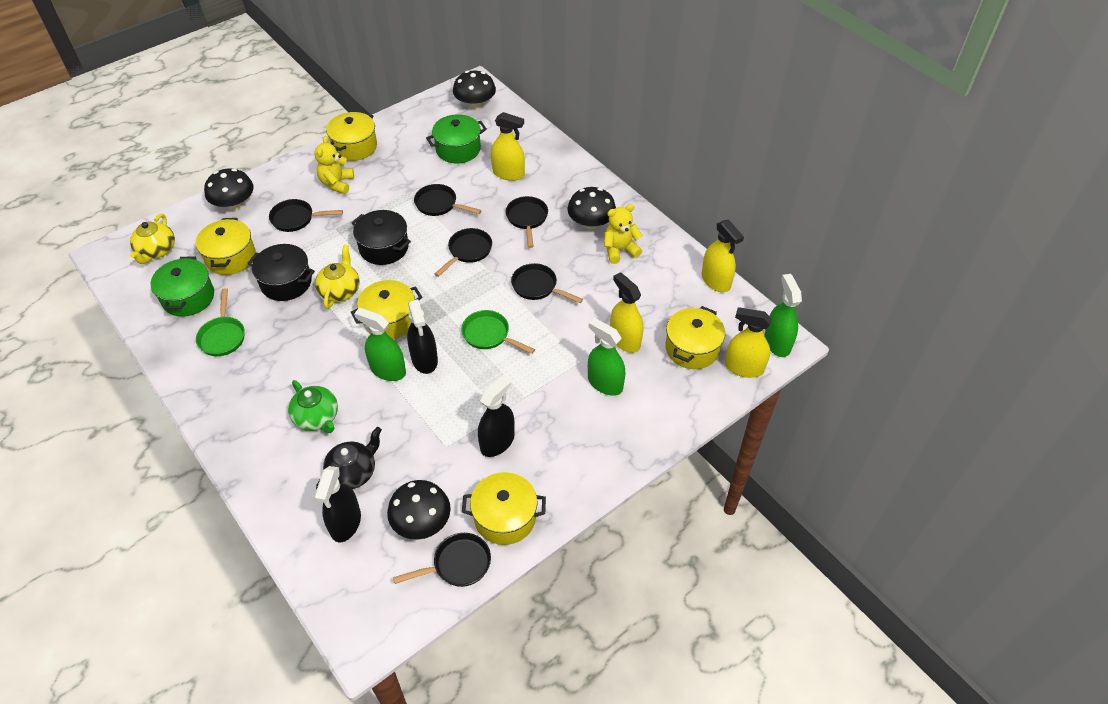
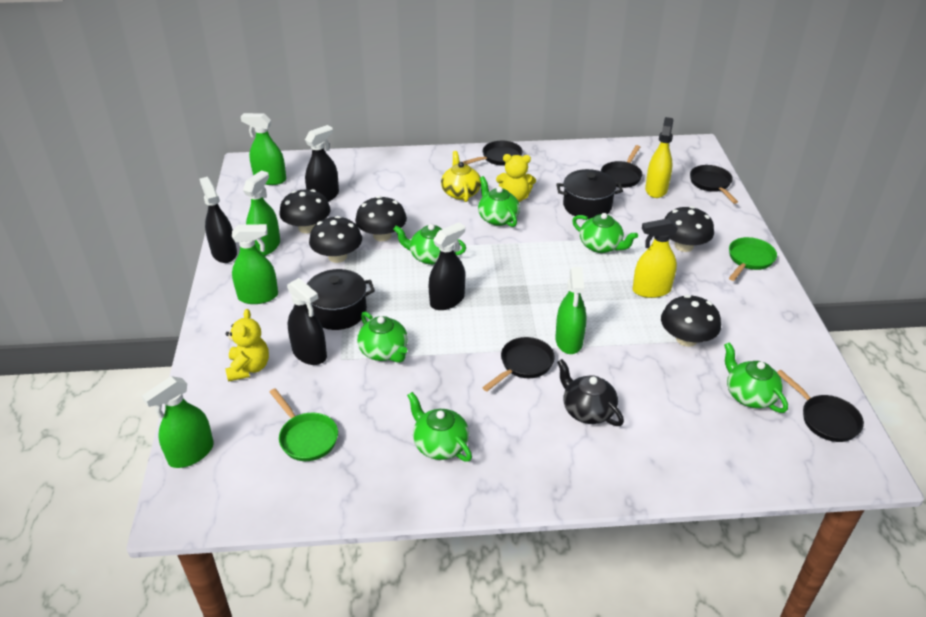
black mushroom: 4 -> 5
black pan: 6 -> 5
black spray bottle: 3 -> 4
green pot: 2 -> 0
green spray bottle: 3 -> 5
green teapot: 1 -> 6
yellow pot: 5 -> 0
yellow spray bottle: 4 -> 2
yellow teapot: 2 -> 1

